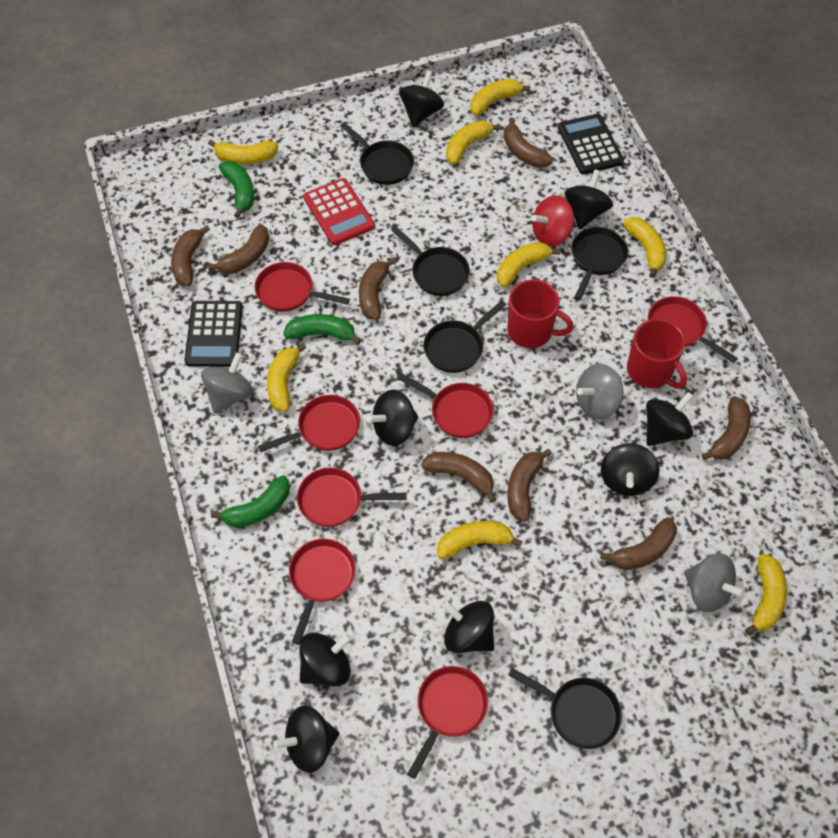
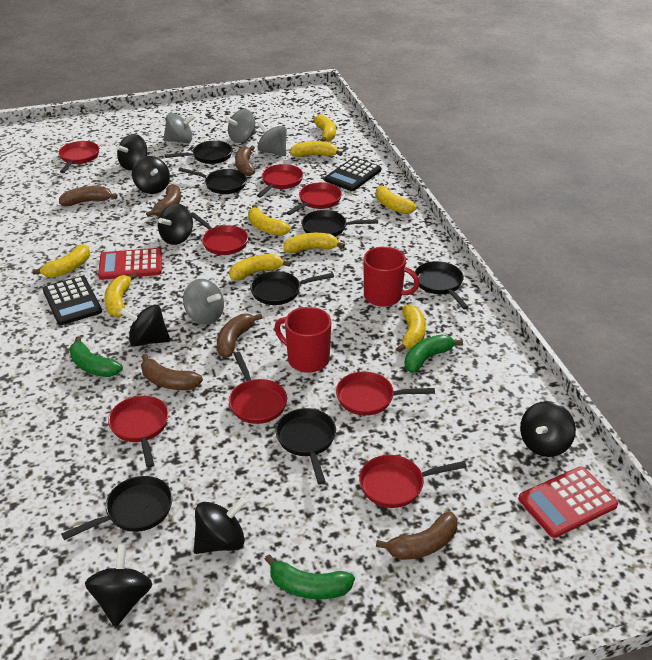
black pan: 5 -> 7
black spinning top: 8 -> 7
brown banana: 8 -> 6
grey spinning top: 3 -> 4
red calculator: 1 -> 2
red pan: 7 -> 8
red spinning top: 1 -> 0
yellow banana: 8 -> 9

